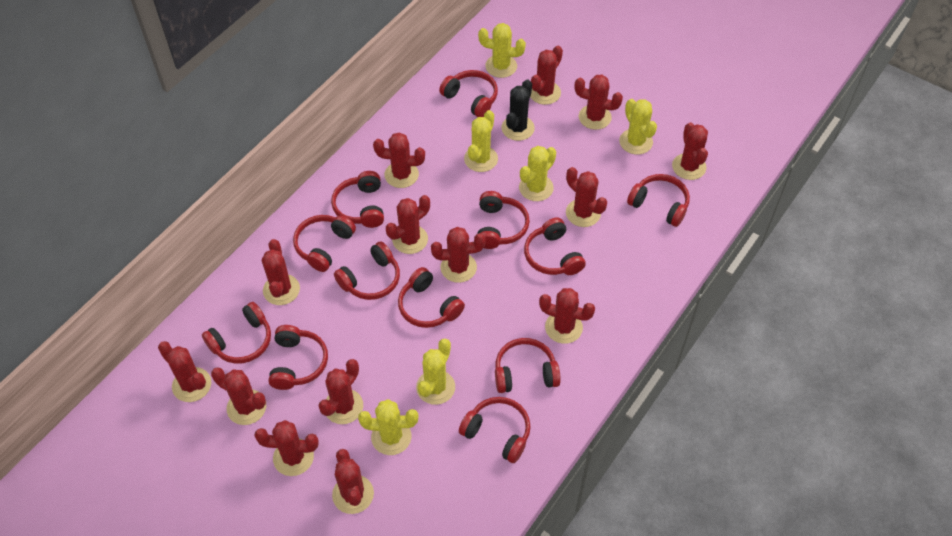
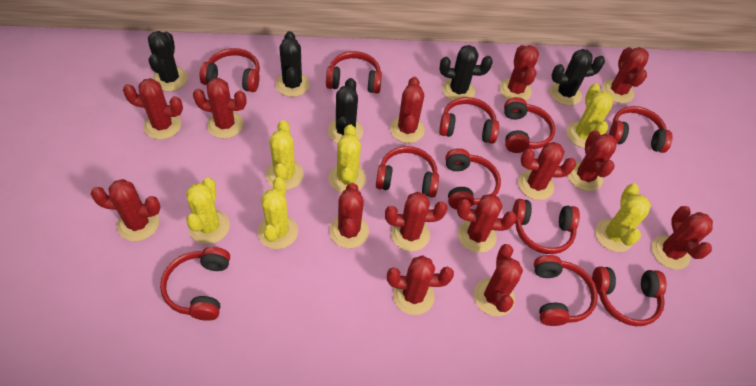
black cactus: 1 -> 5
red headphones: 12 -> 11

